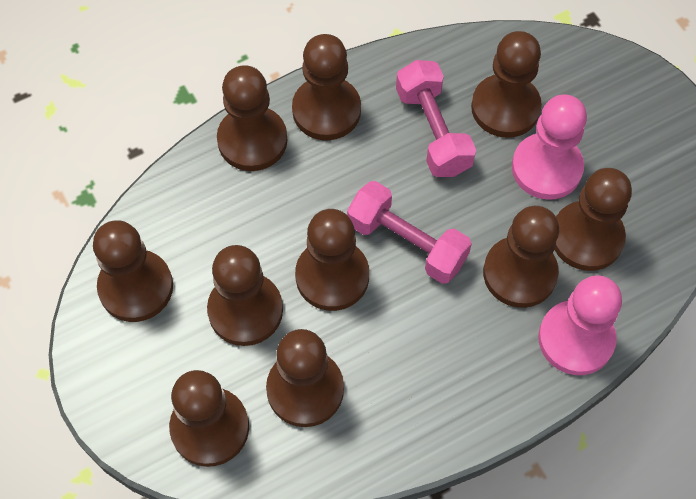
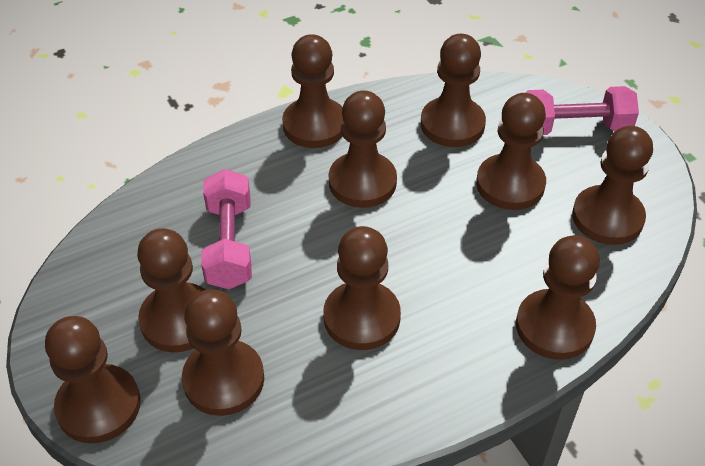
pink pawn: 2 -> 0

